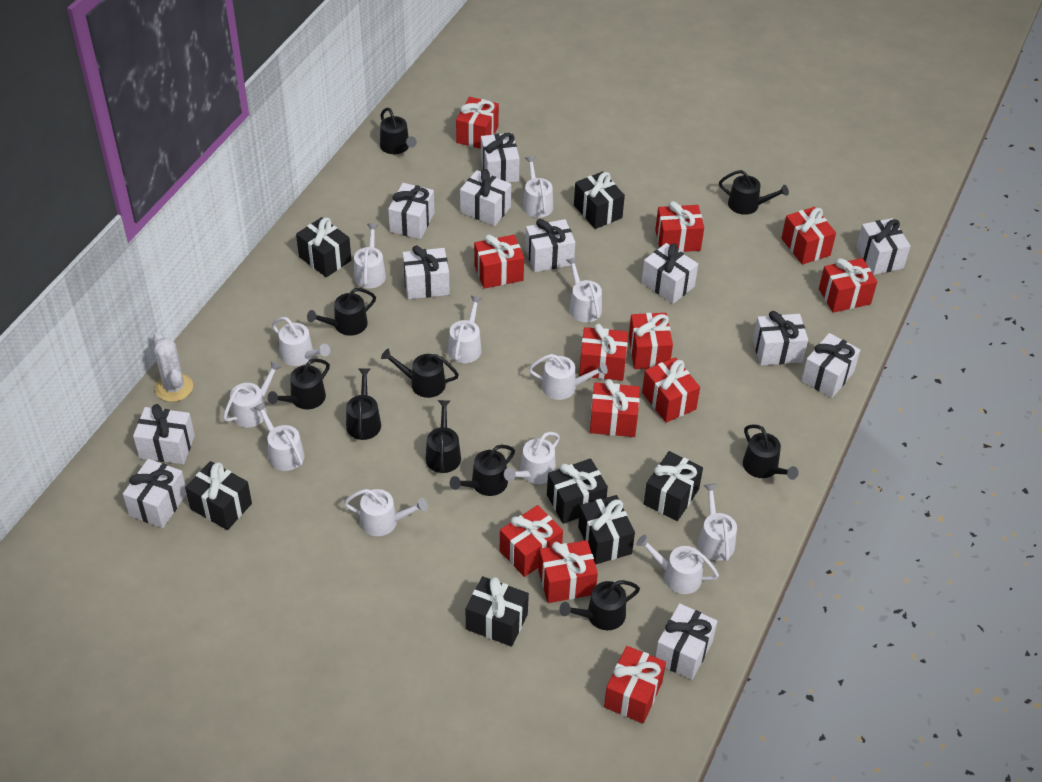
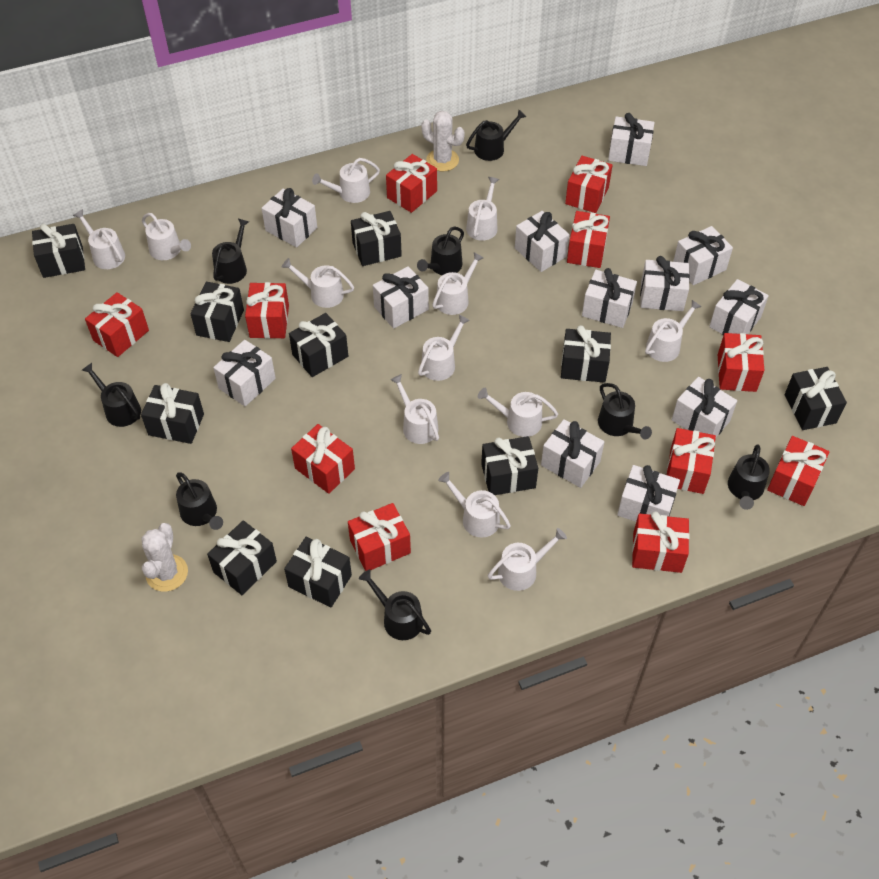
black gift: 7 -> 10
black watering can: 10 -> 8
red gift: 12 -> 11
white cactus: 1 -> 2

